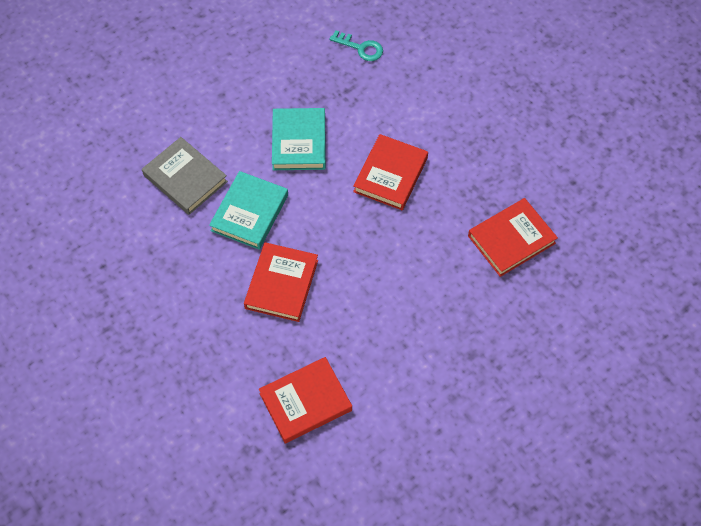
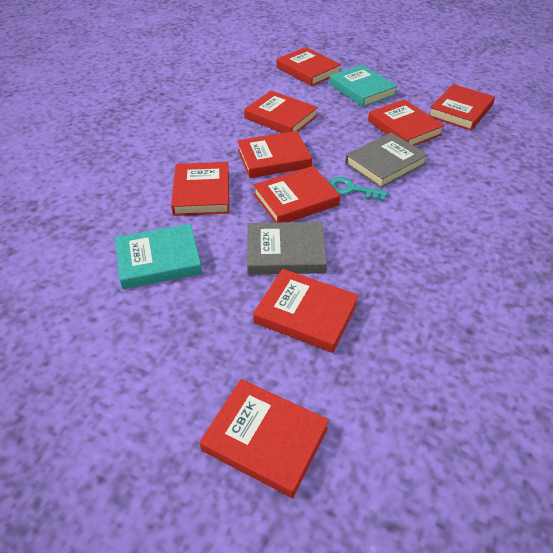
grey book: 1 -> 2
red book: 4 -> 9

